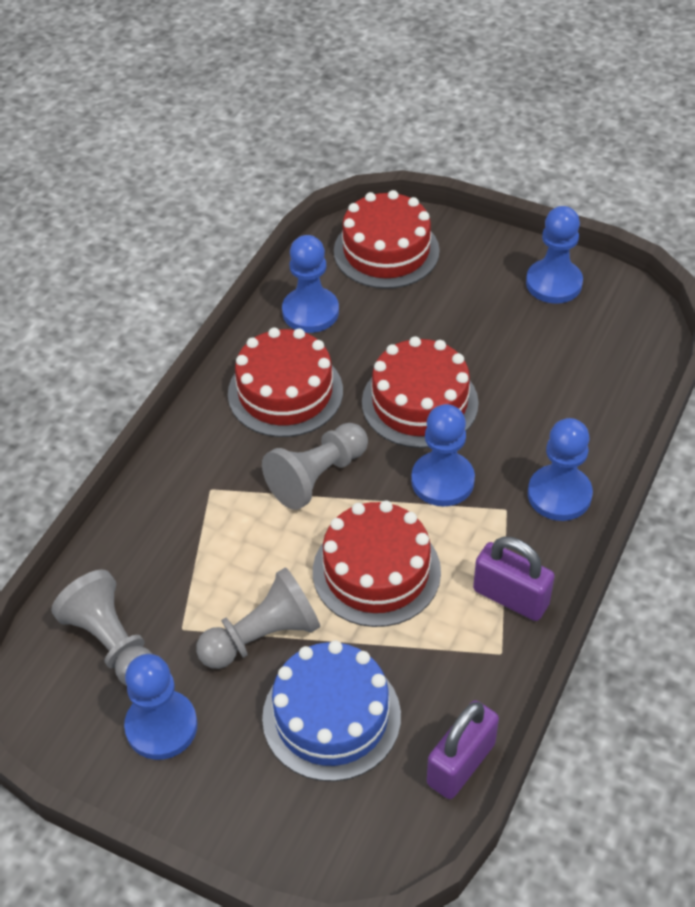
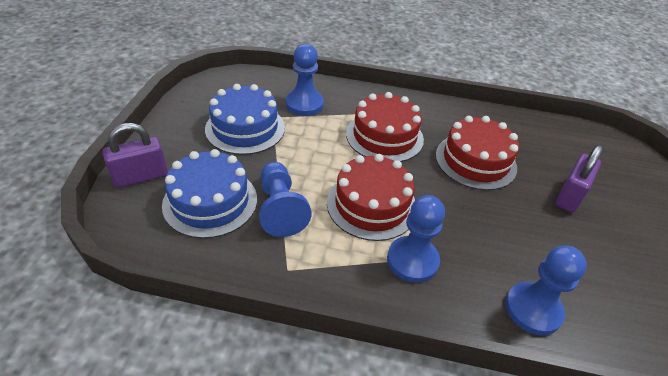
blue cake: 1 -> 2
blue pawn: 5 -> 4
grey pawn: 3 -> 0
red cake: 4 -> 3

